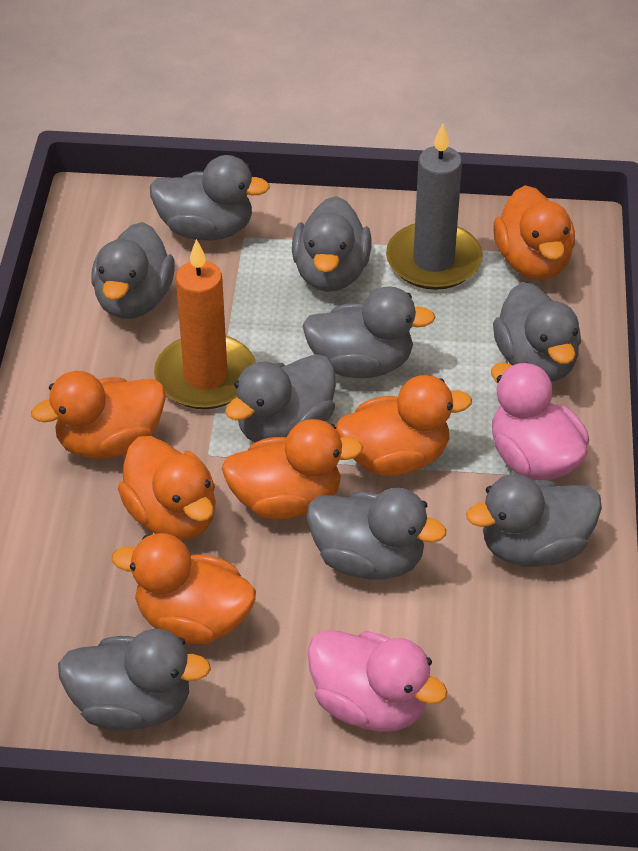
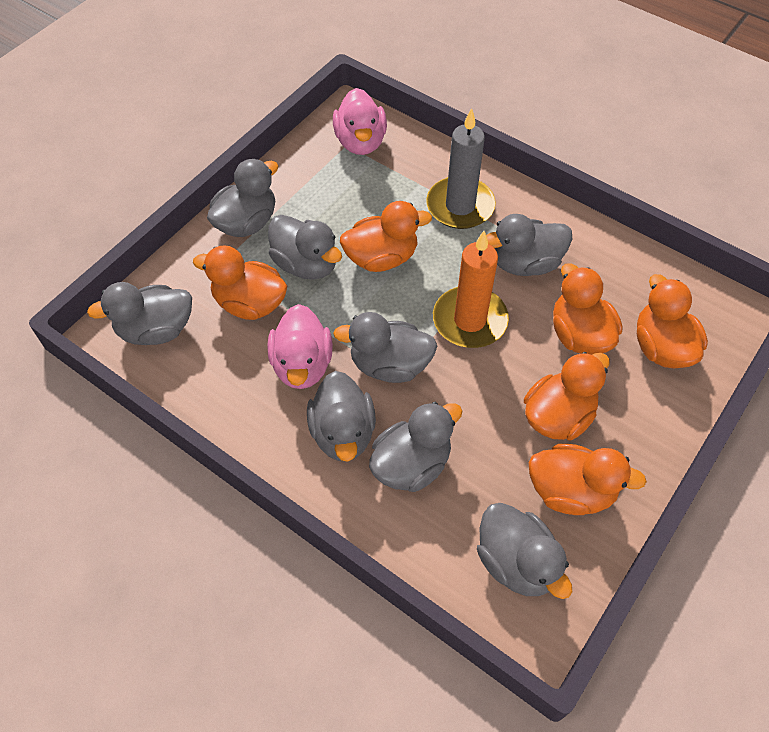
grey duck: 9 -> 8

